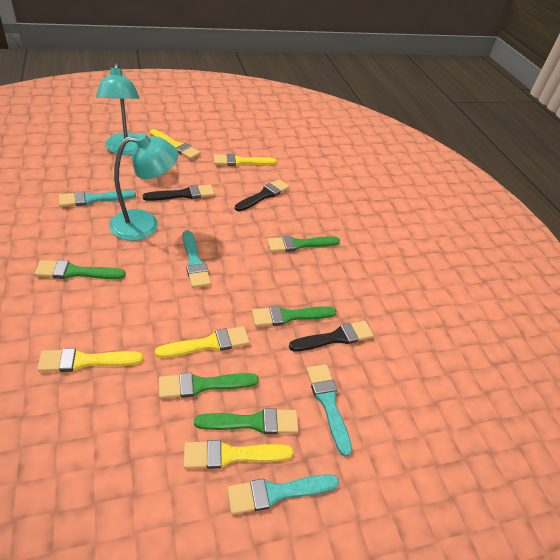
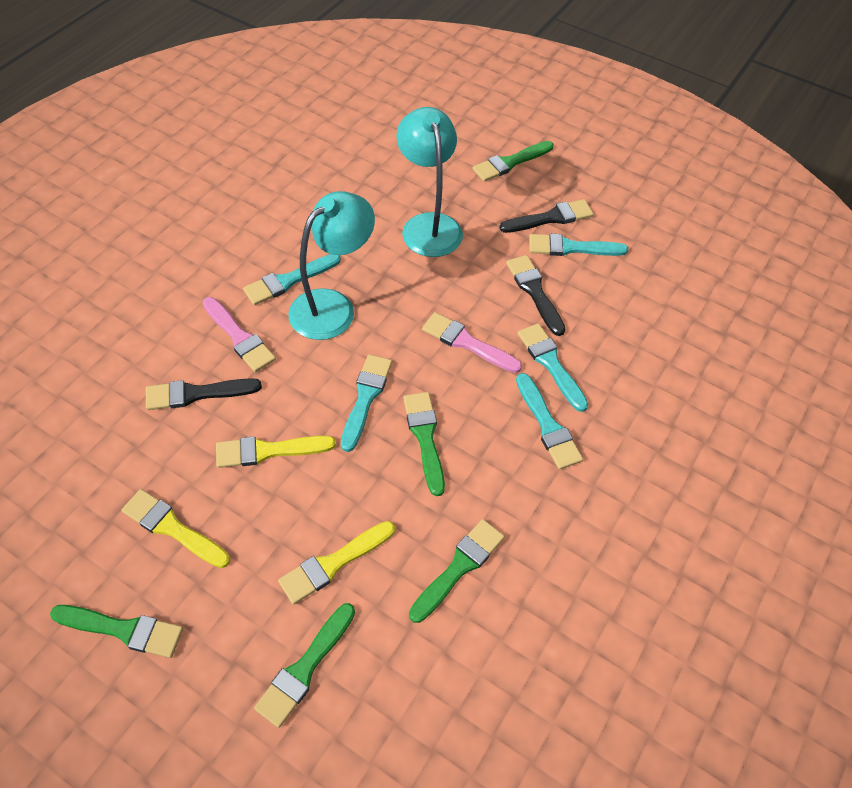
pink brush: 0 -> 2
turquoise brush: 4 -> 5
yellow brush: 5 -> 3

